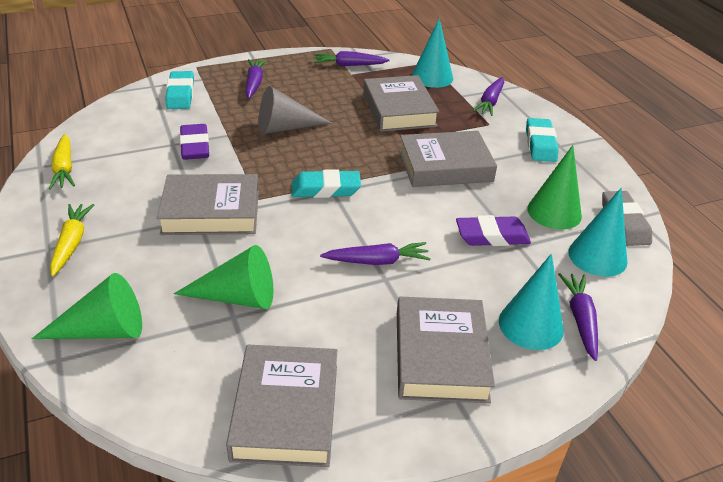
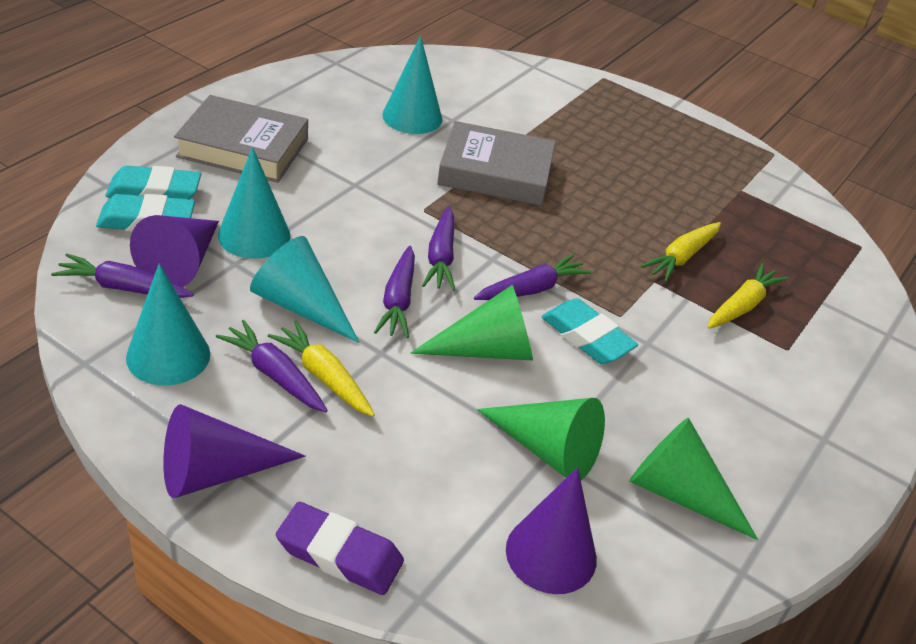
grey book: 5 -> 2
grey cone: 1 -> 0
grey eraser: 1 -> 0
purple cone: 0 -> 3
purple eraser: 2 -> 1
turquoise cone: 3 -> 4
yellow carrot: 2 -> 3

